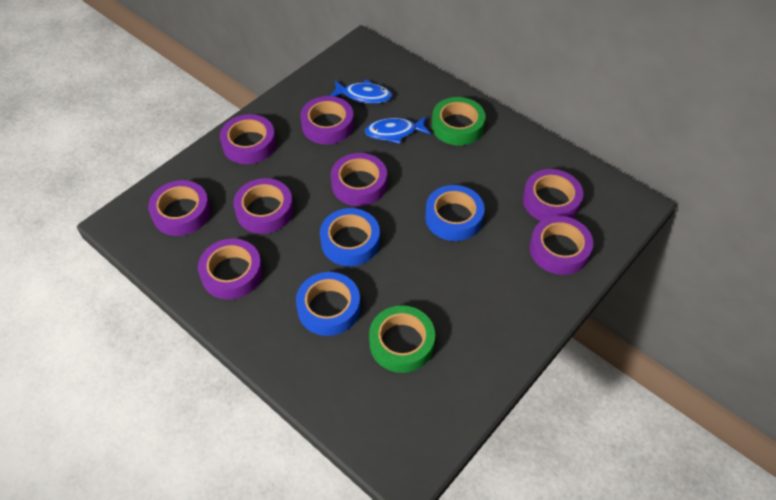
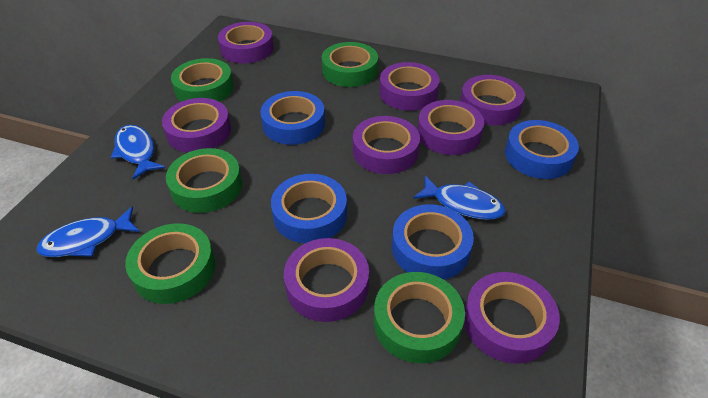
blue fish: 2 -> 3
blue tape: 3 -> 4
green tape: 2 -> 5

